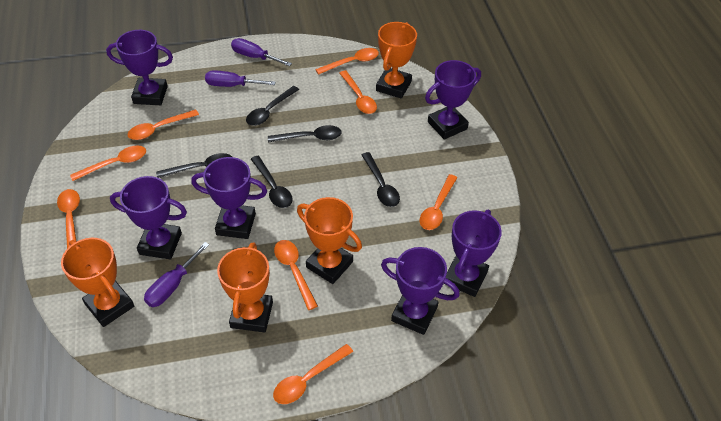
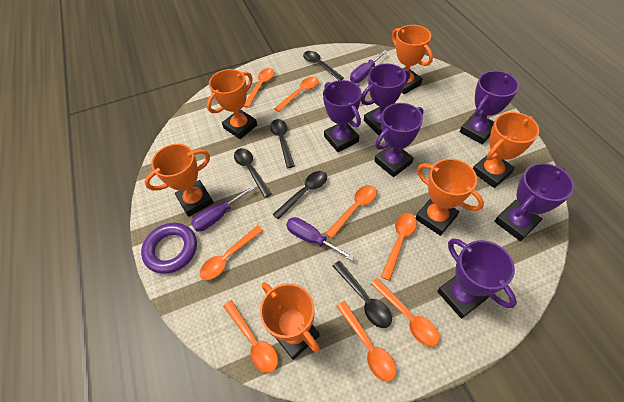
orange trophy: 4 -> 6
purple ring: 0 -> 1

